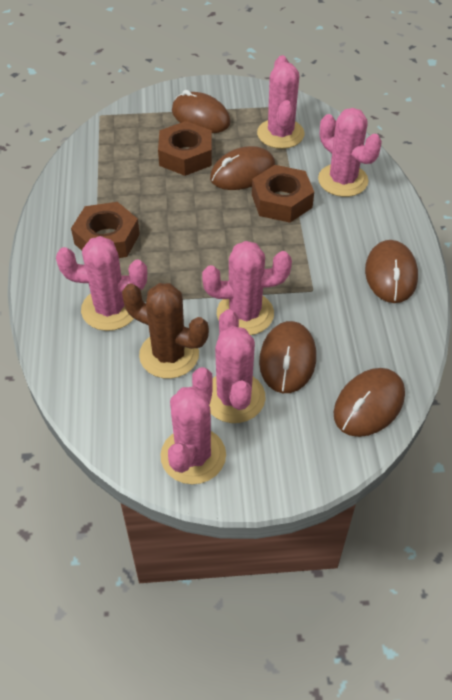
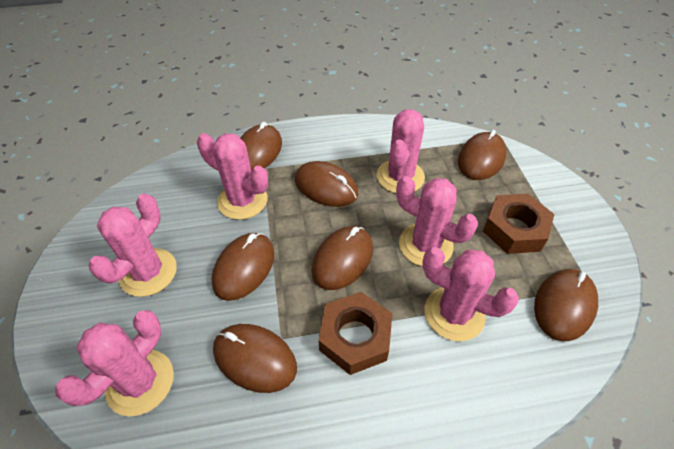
brown cactus: 1 -> 0
brown mouse: 5 -> 7
brown nut: 3 -> 2

